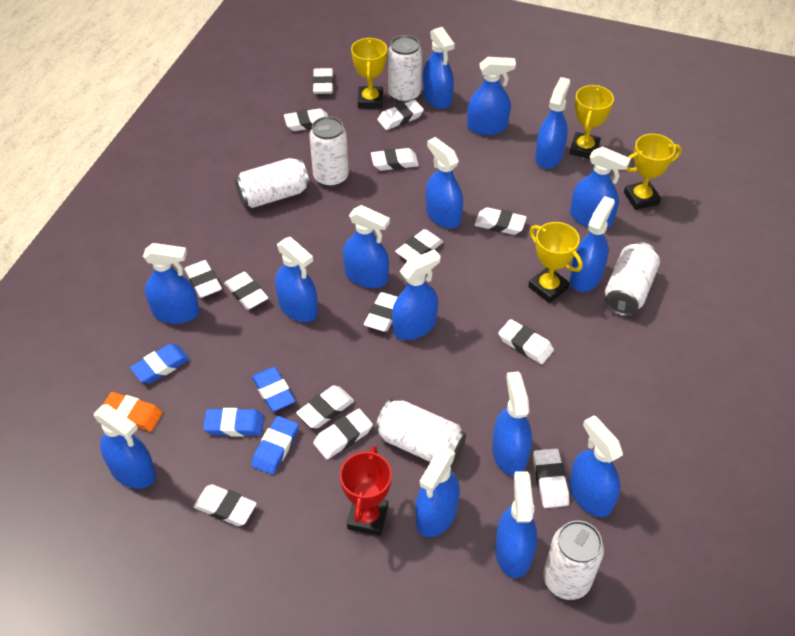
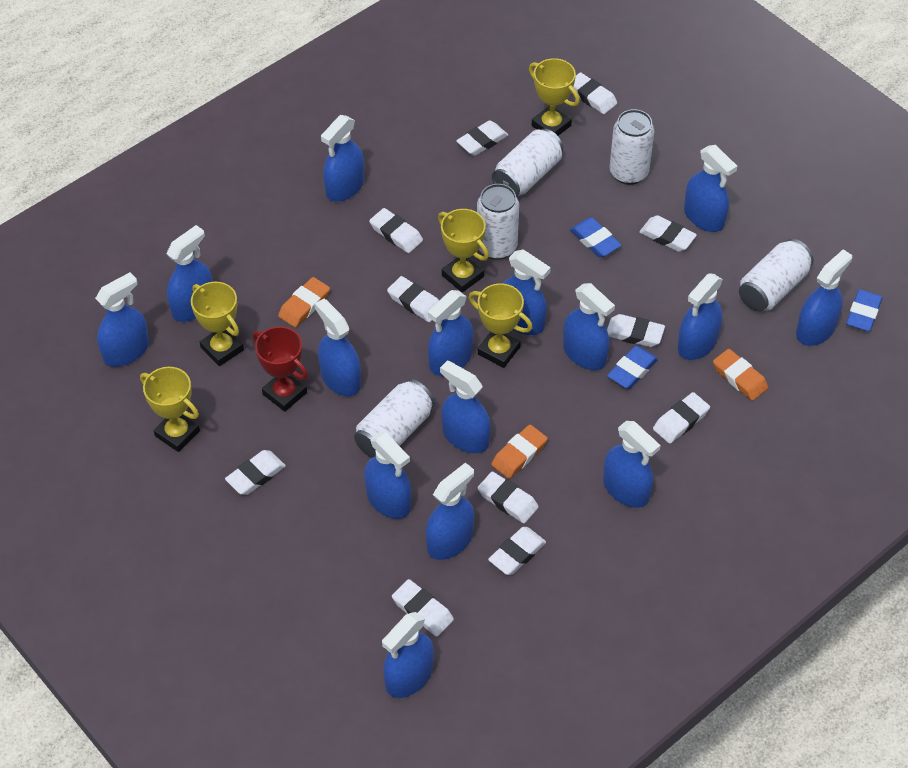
blue eraser: 4 -> 3
orange eraser: 1 -> 3
white can: 6 -> 5
white eraser: 14 -> 11
yellow trophy: 4 -> 5

